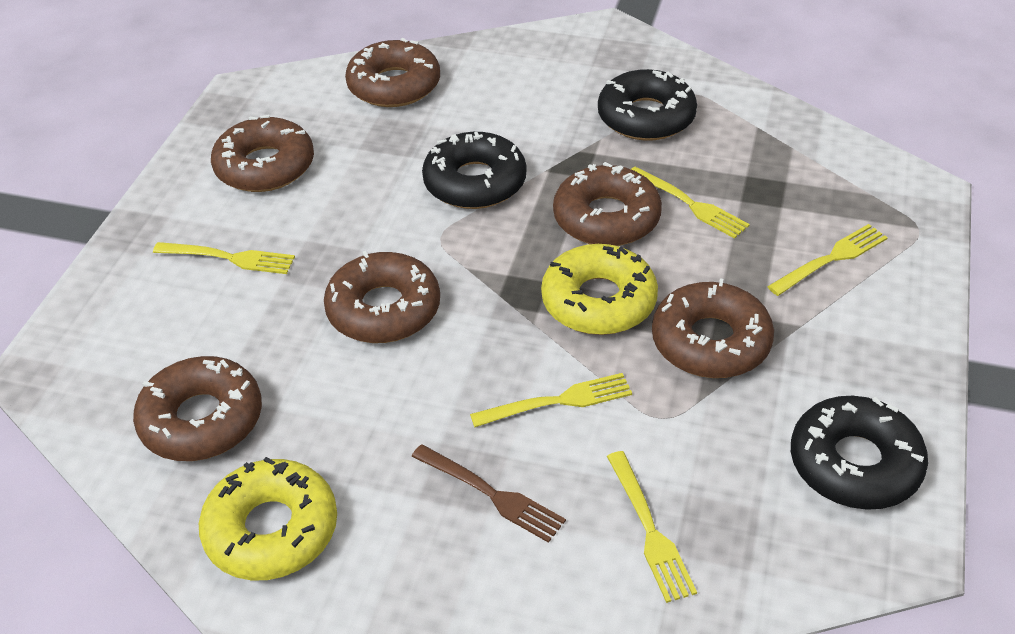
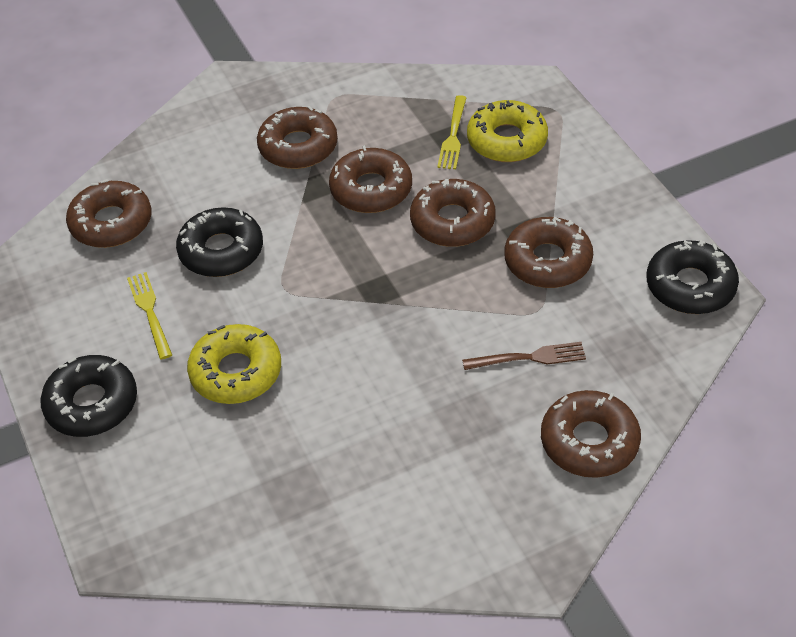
yellow fork: 5 -> 2

